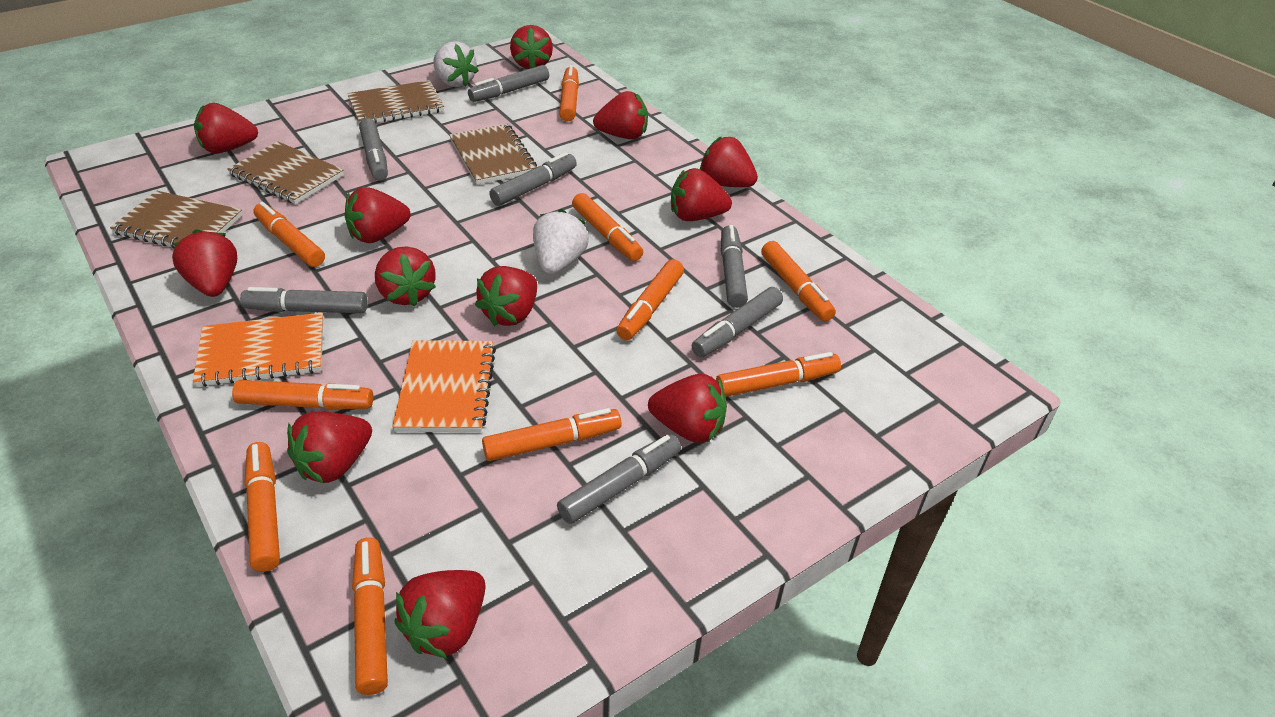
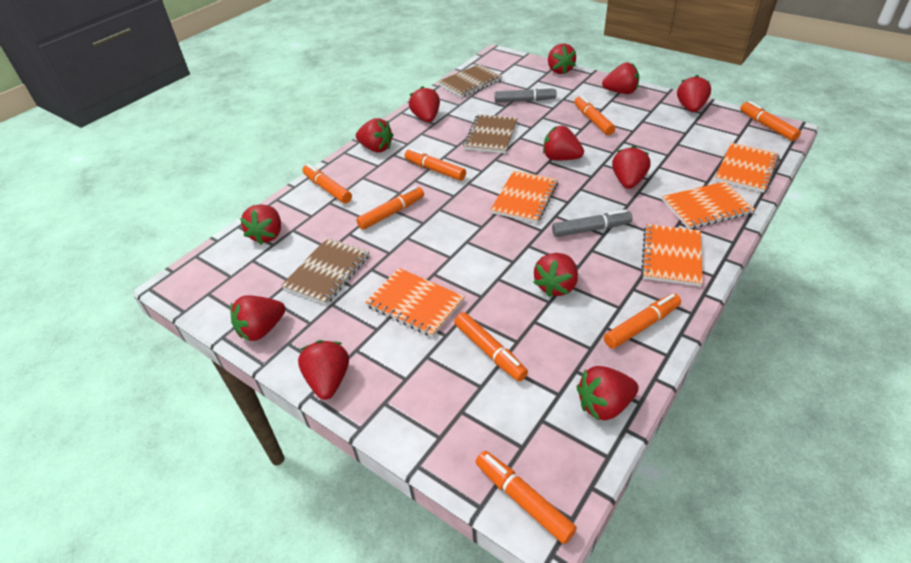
brown notebook: 4 -> 3
grey marker: 7 -> 2
orange marker: 10 -> 8
orange notebook: 2 -> 5
white strawberry: 2 -> 0

